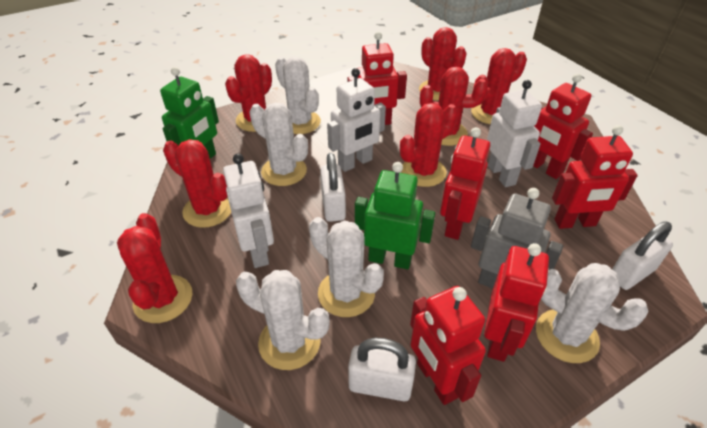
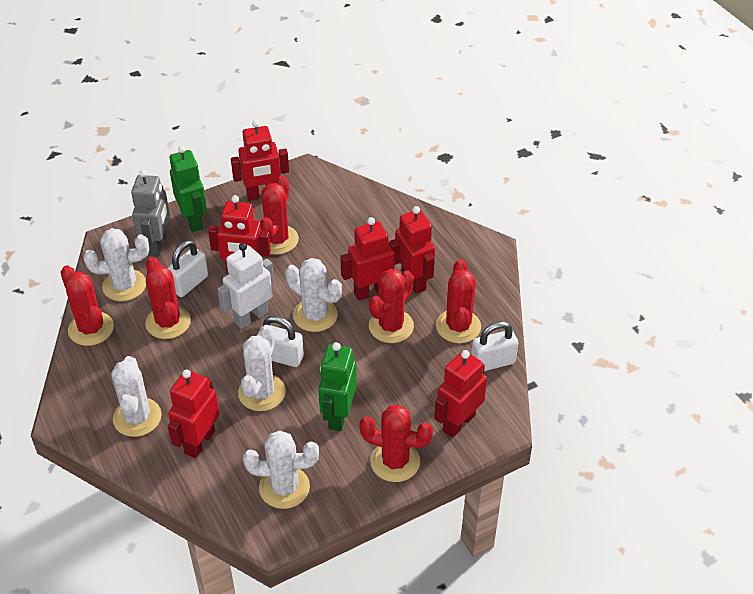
red cactus: 7 -> 6
white robot: 3 -> 1

